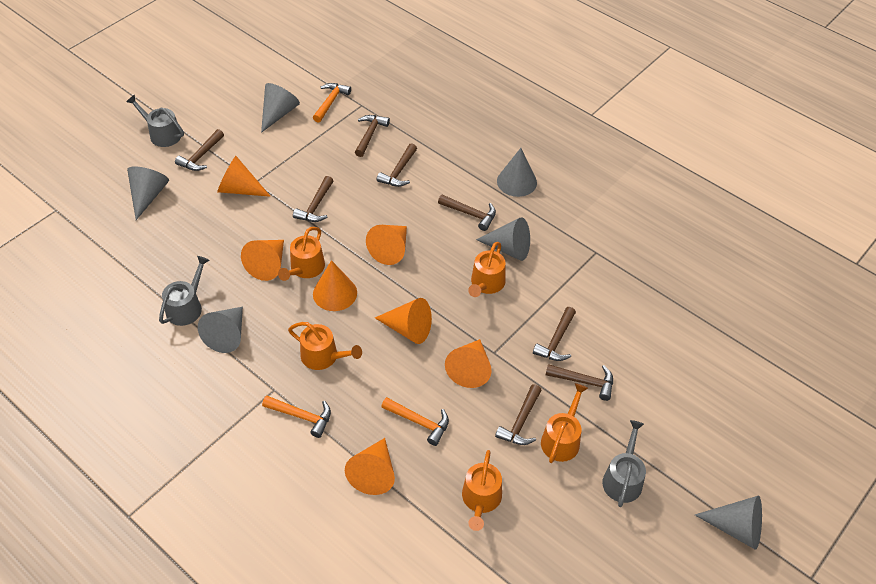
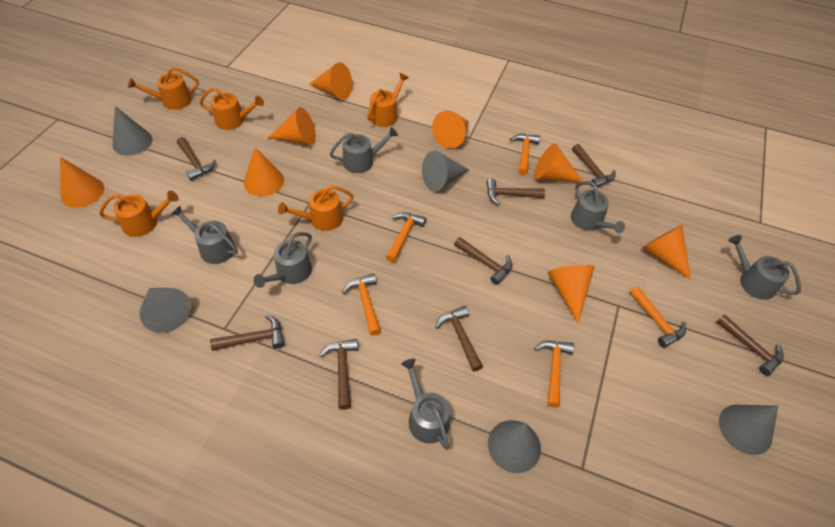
grey cone: 6 -> 5
grey watering can: 3 -> 6
orange cone: 7 -> 8
orange hammer: 3 -> 5

